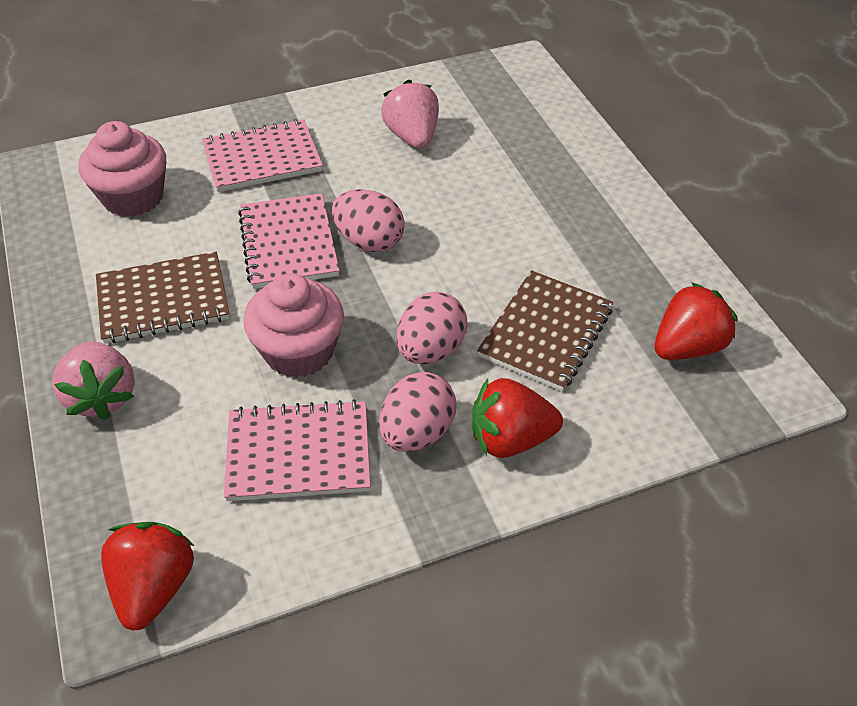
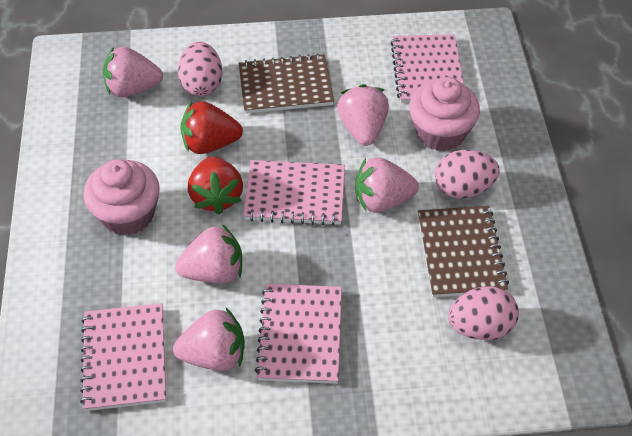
pink notebook: 3 -> 4
pink strawberry: 2 -> 5
red strawberry: 3 -> 2

